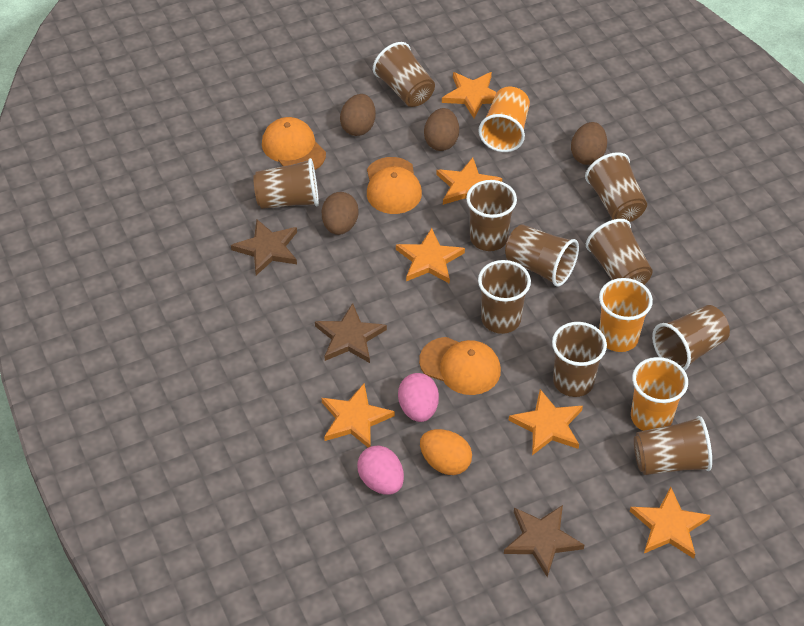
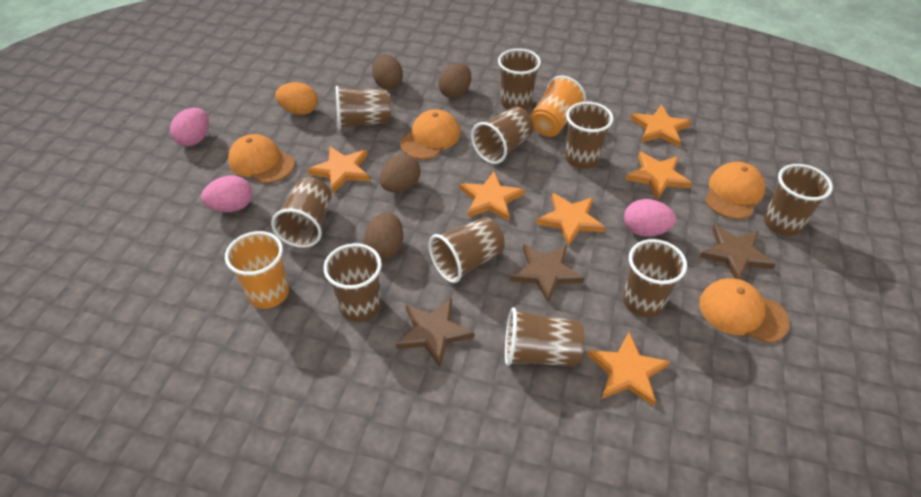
orange cap: 3 -> 4
orange cup: 3 -> 2
pink egg: 2 -> 3

